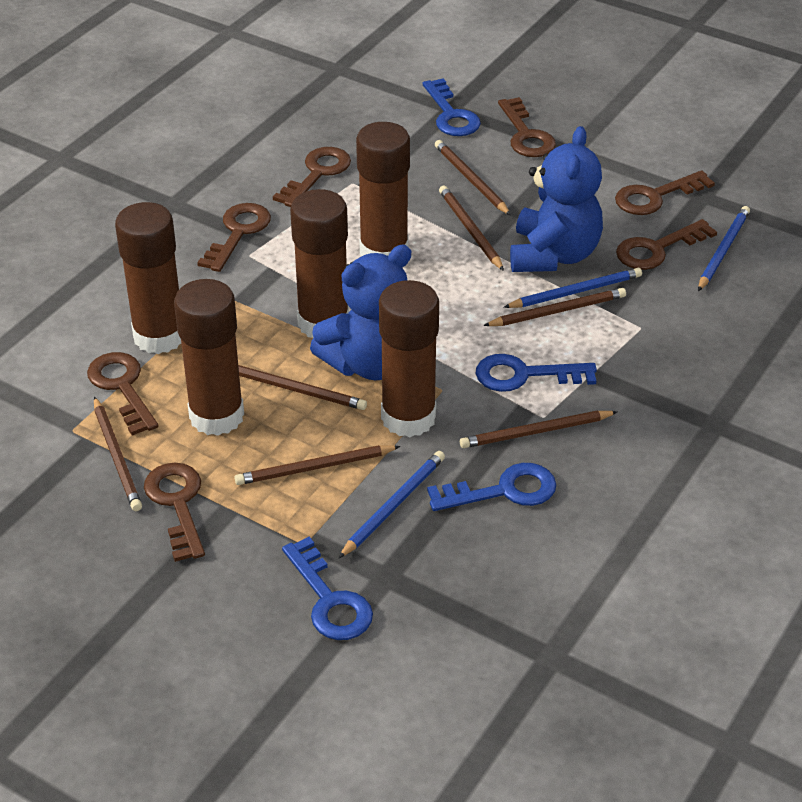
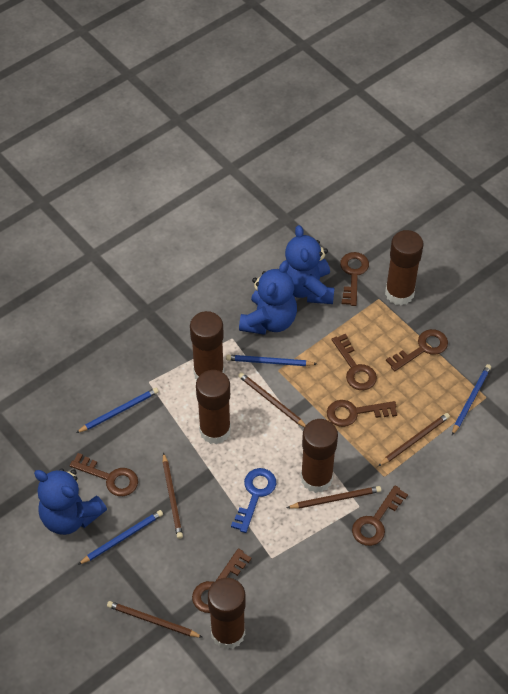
blue key: 4 -> 1
blue pencil: 3 -> 4
blue teddy bear: 2 -> 3
brown pencil: 7 -> 5

